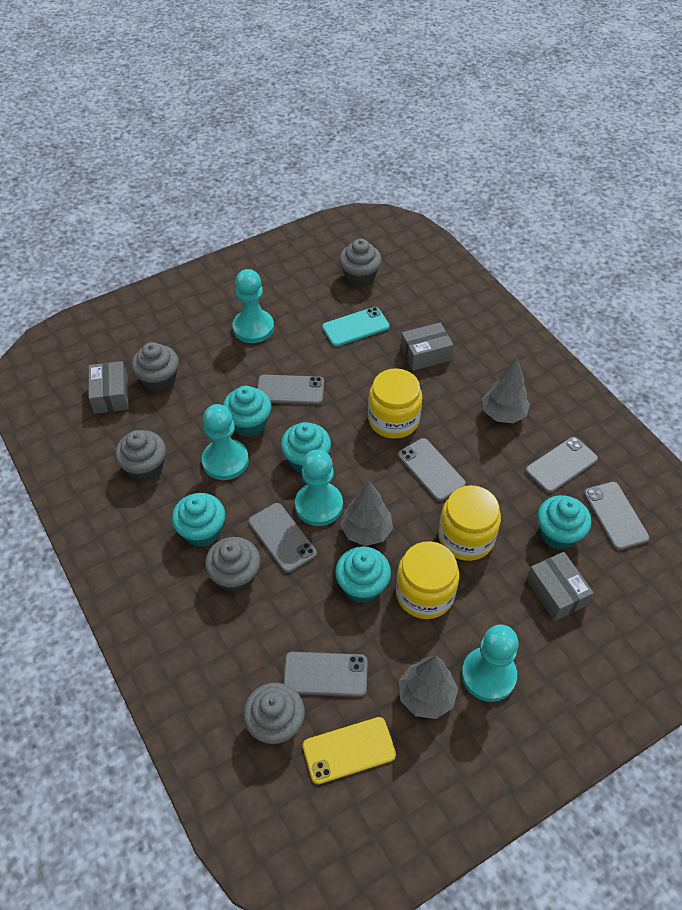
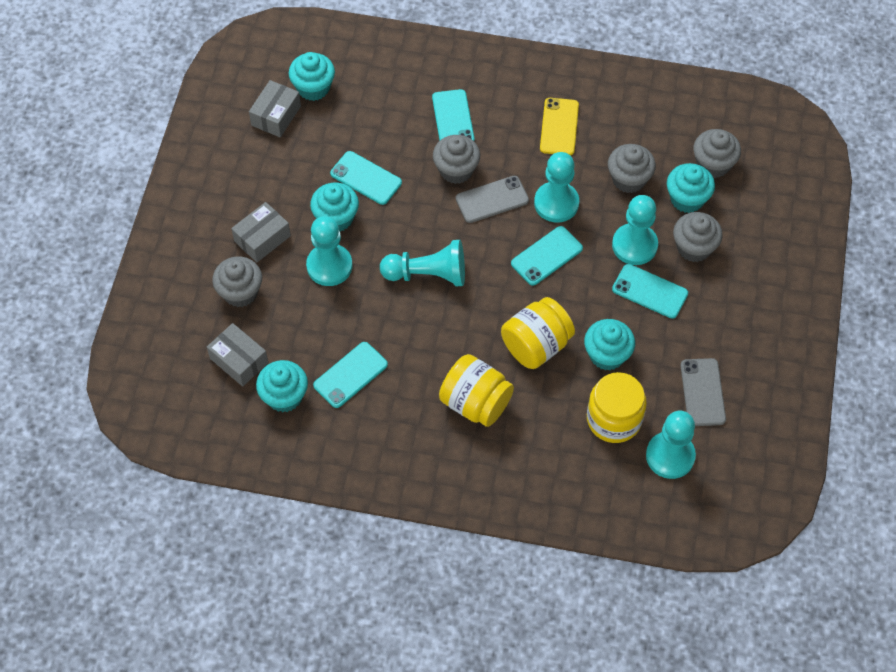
grey phone: 6 -> 2
grey tree: 3 -> 0
turquoise pawn: 4 -> 5
turquoise phone: 1 -> 5

